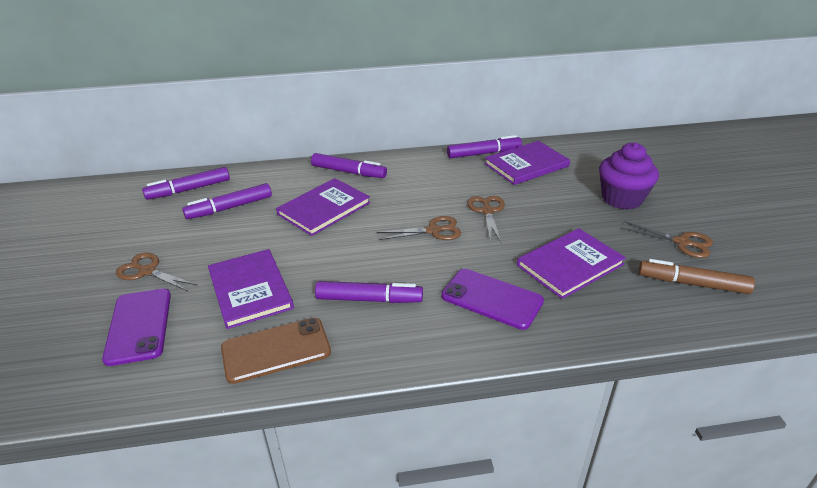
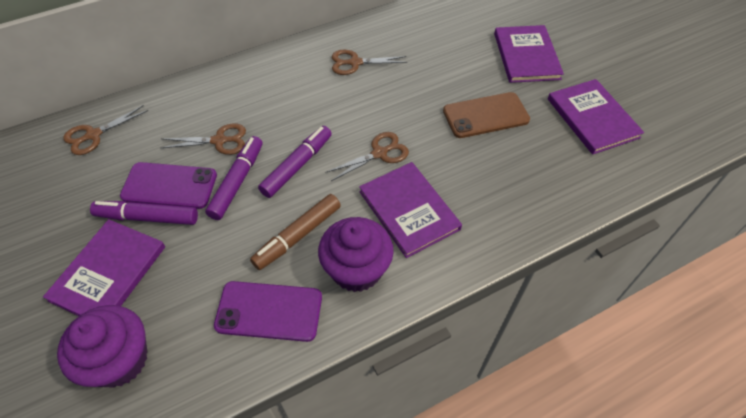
purple cupcake: 1 -> 2
purple marker: 5 -> 3

